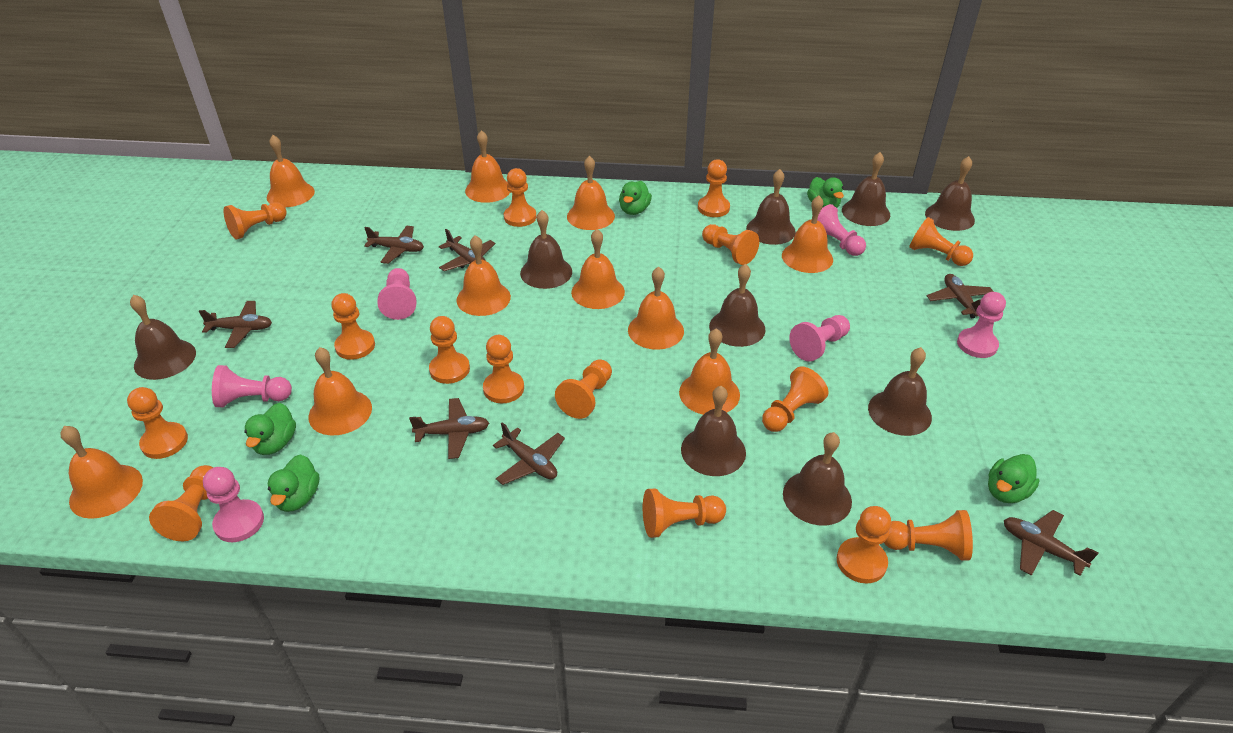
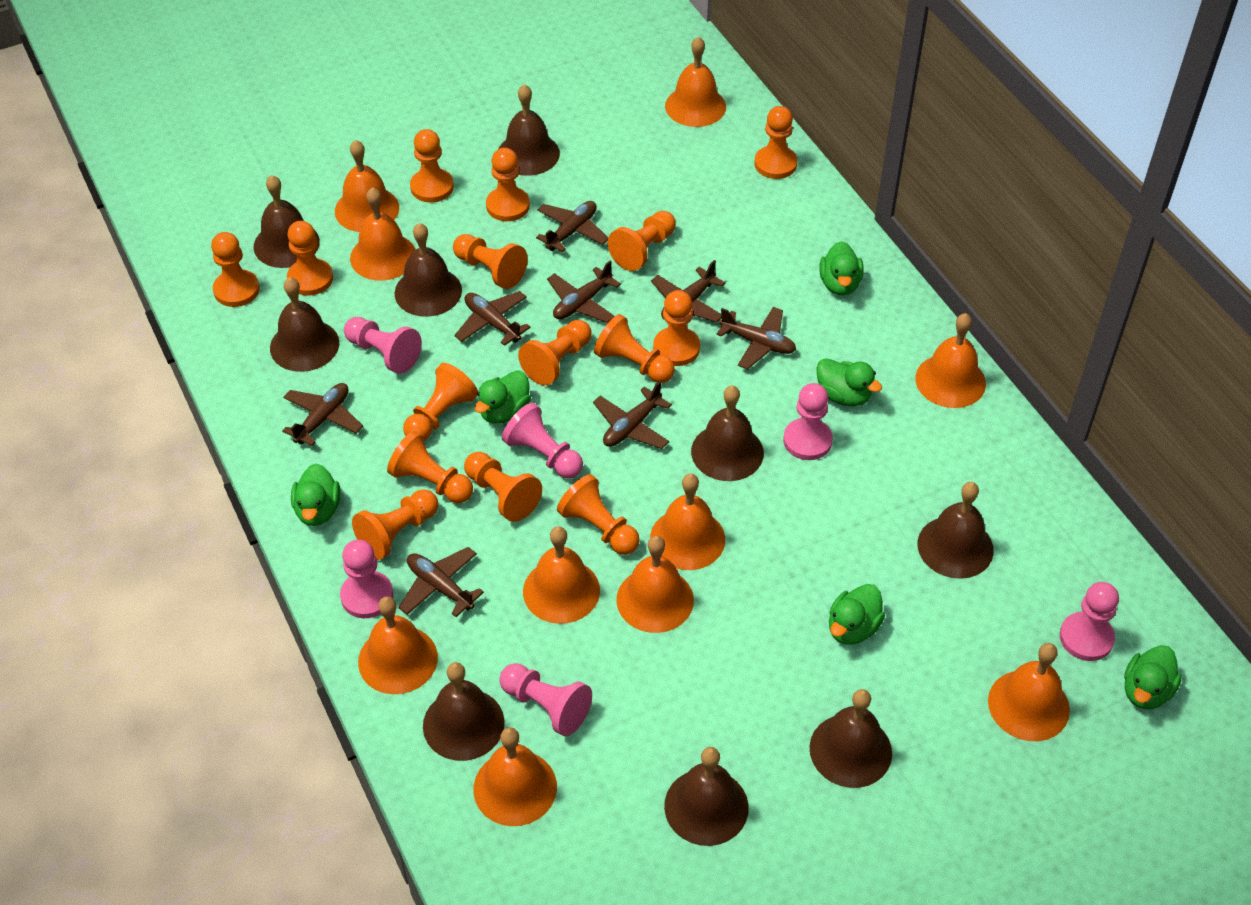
brown plane: 7 -> 8
green duck: 5 -> 6

